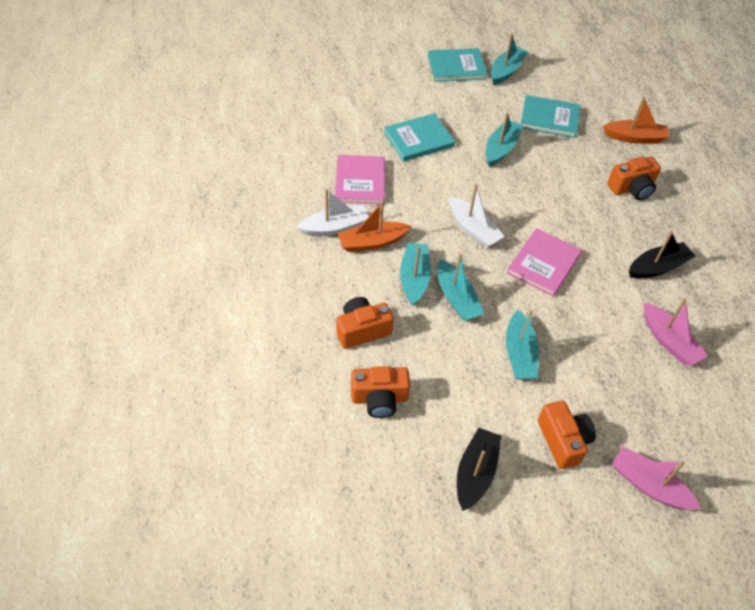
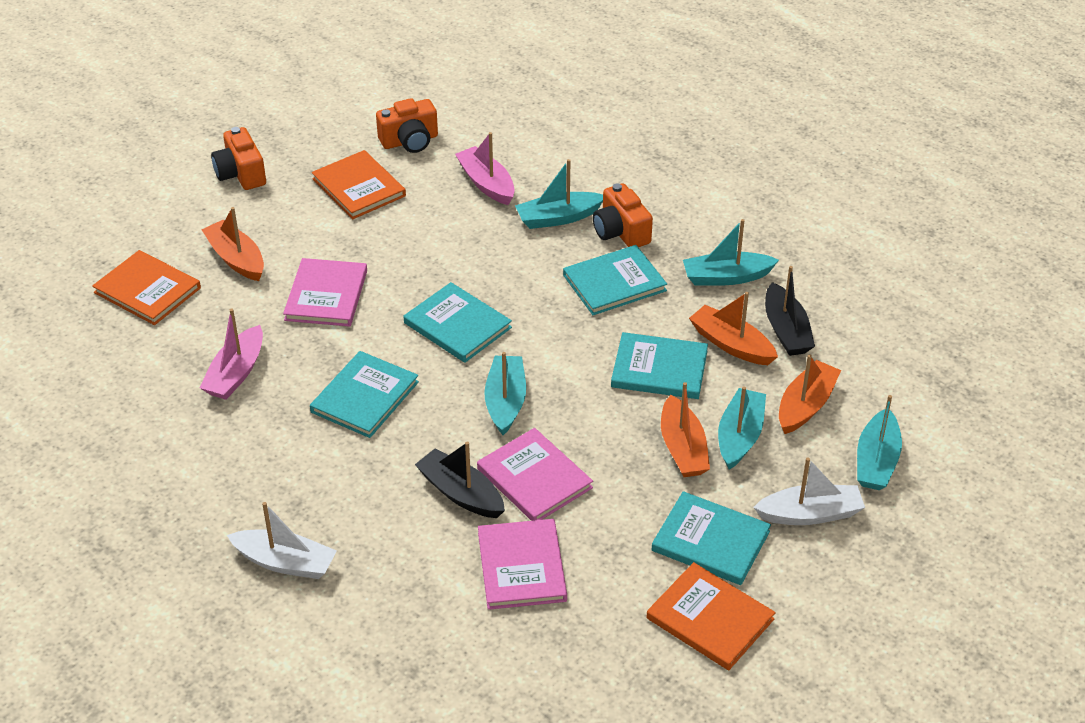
orange boat: 2 -> 4
orange book: 0 -> 3
orange camera: 4 -> 3
pink book: 2 -> 3
turquoise book: 3 -> 5

